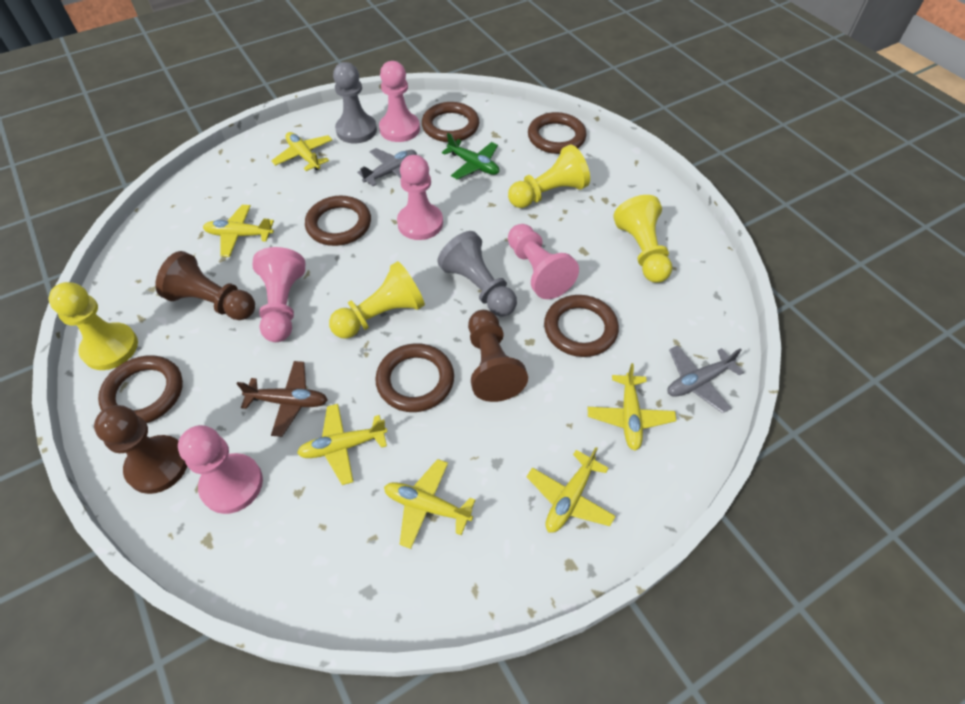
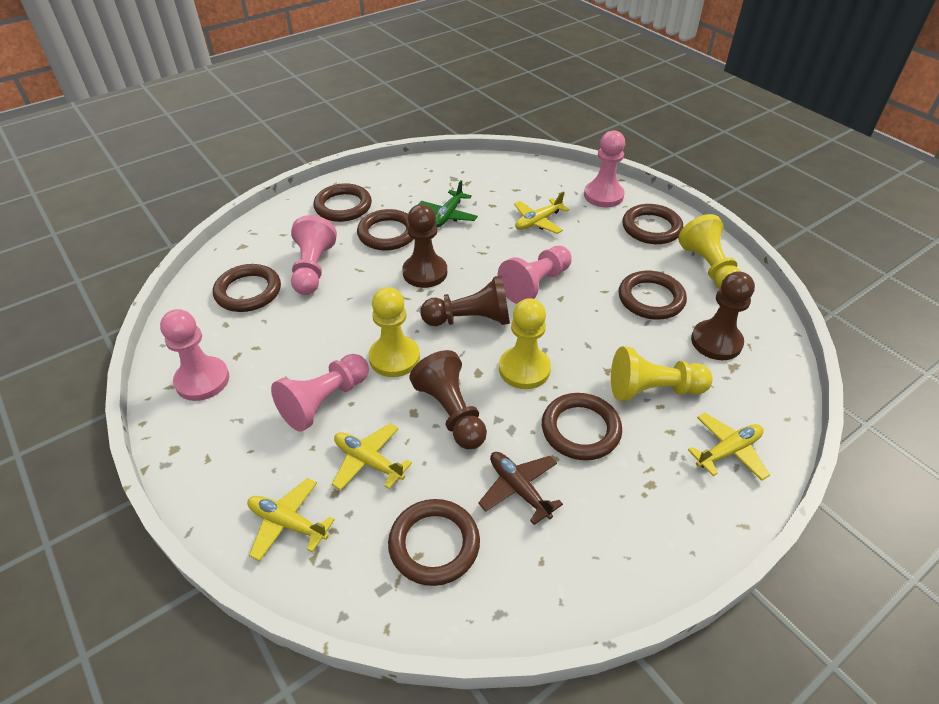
brown pawn: 3 -> 4
brown ring: 6 -> 7
grey pawn: 2 -> 0
grey plane: 2 -> 0
yellow plane: 6 -> 4

